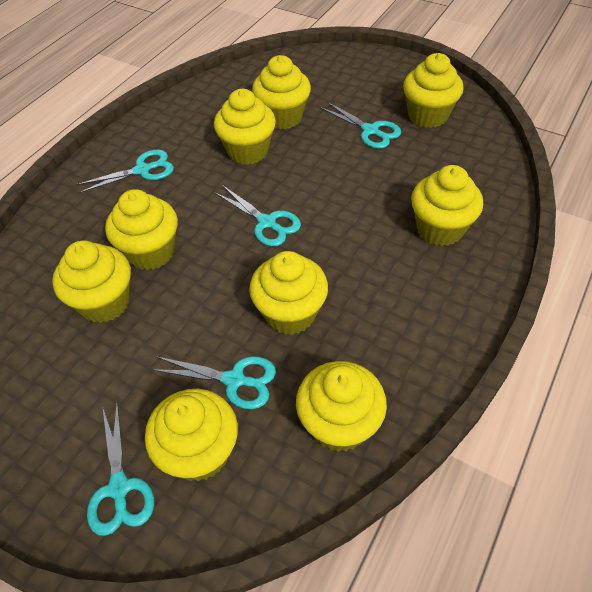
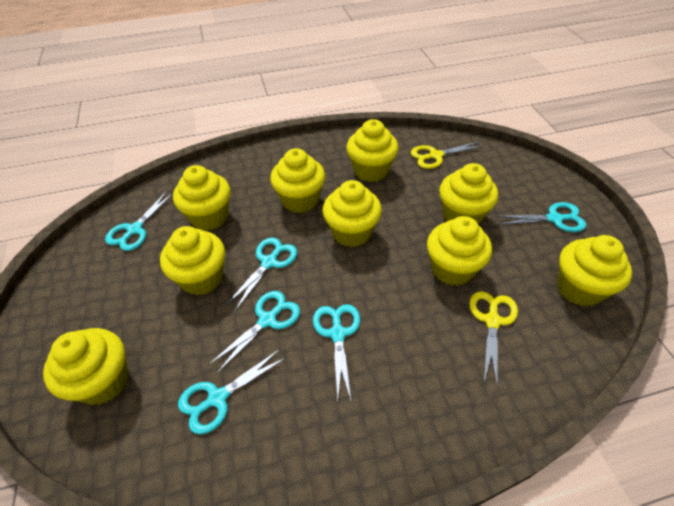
turquoise scissors: 5 -> 6
yellow scissors: 0 -> 2

